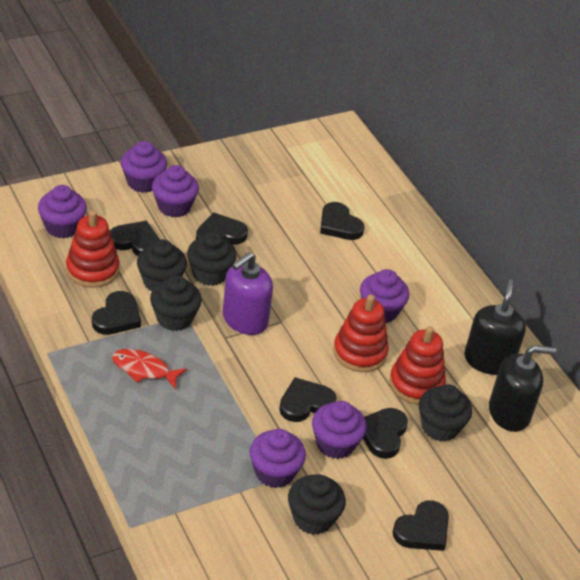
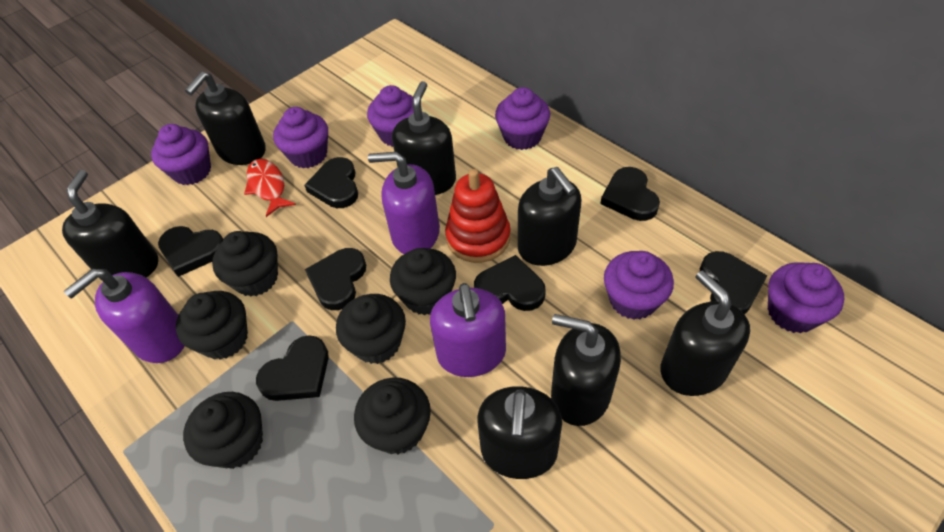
black cupcake: 5 -> 6
black soap dispenser: 2 -> 7
purple soap dispenser: 1 -> 3
red stacking toy: 3 -> 1

